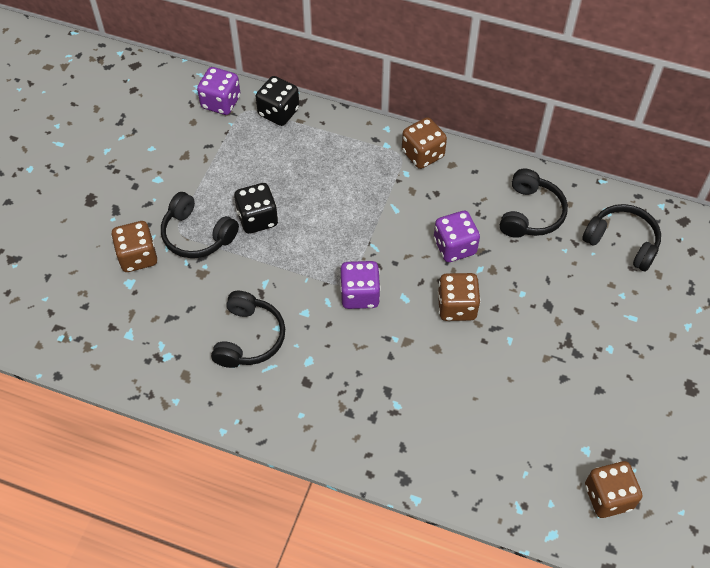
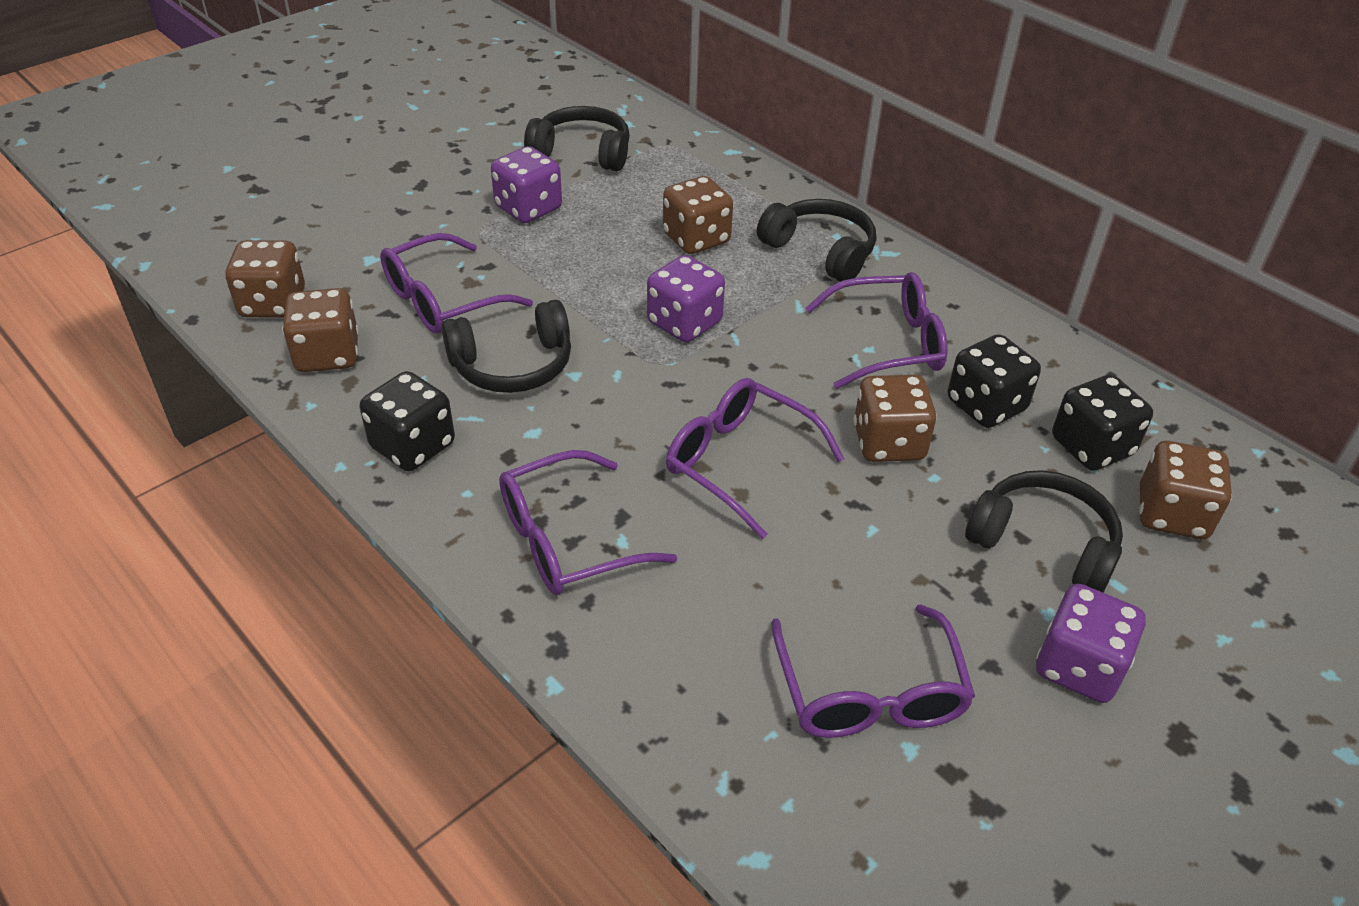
black dice: 2 -> 3
brown dice: 4 -> 5
purple glasses: 0 -> 5

